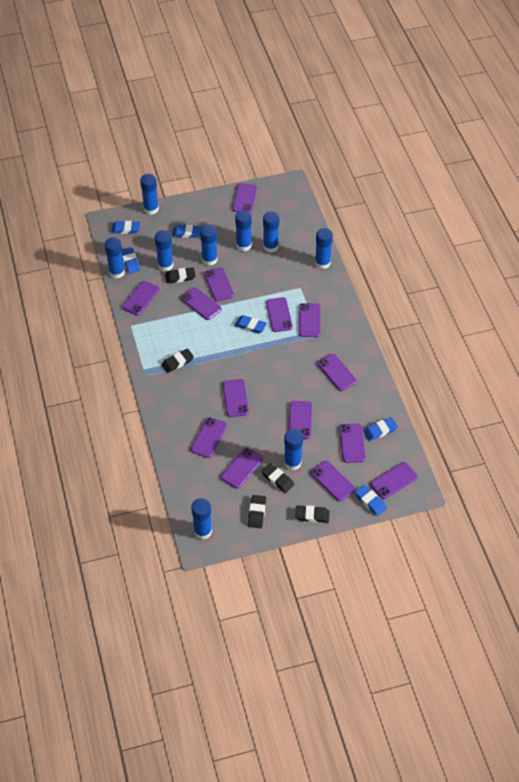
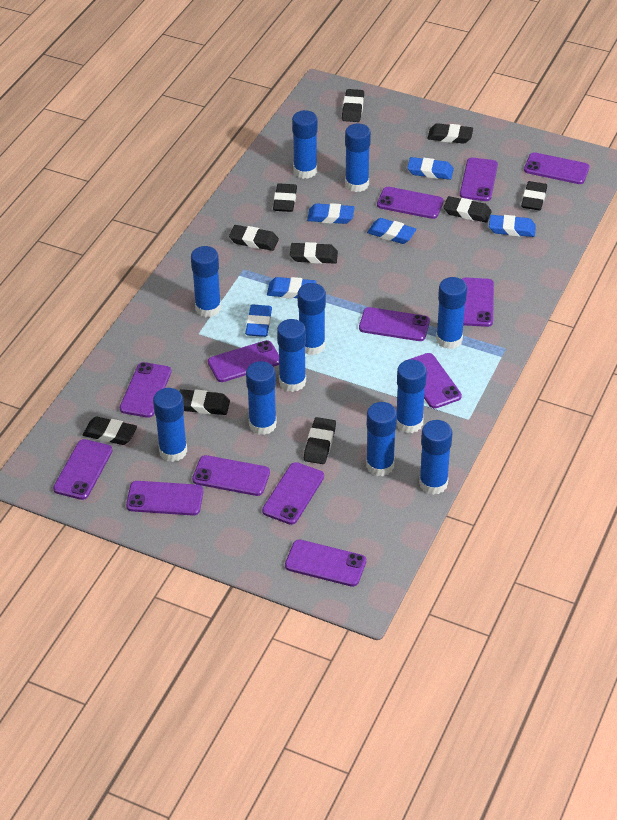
black eraser: 5 -> 10
blue glue stick: 9 -> 11
purple phone: 14 -> 13

